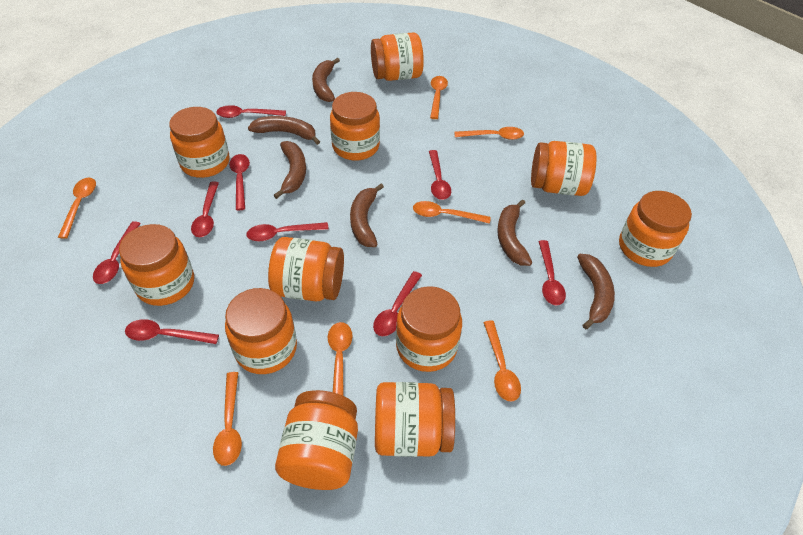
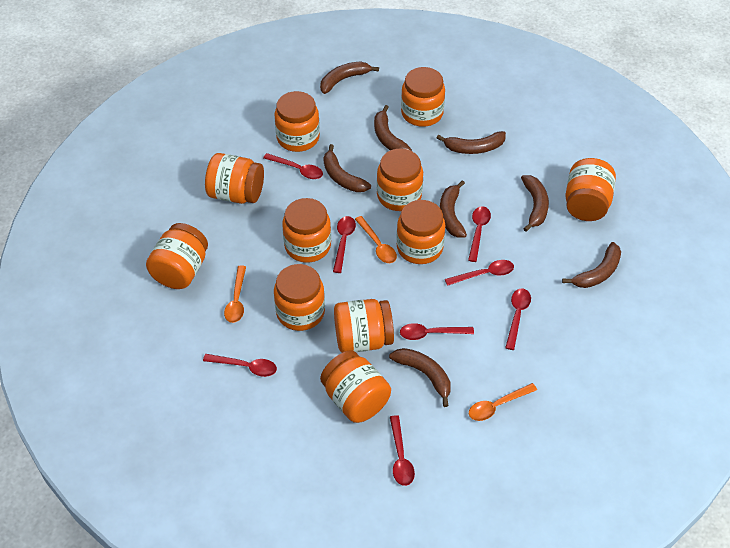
brown banana: 6 -> 8
orange spoon: 7 -> 3
red spoon: 9 -> 8

